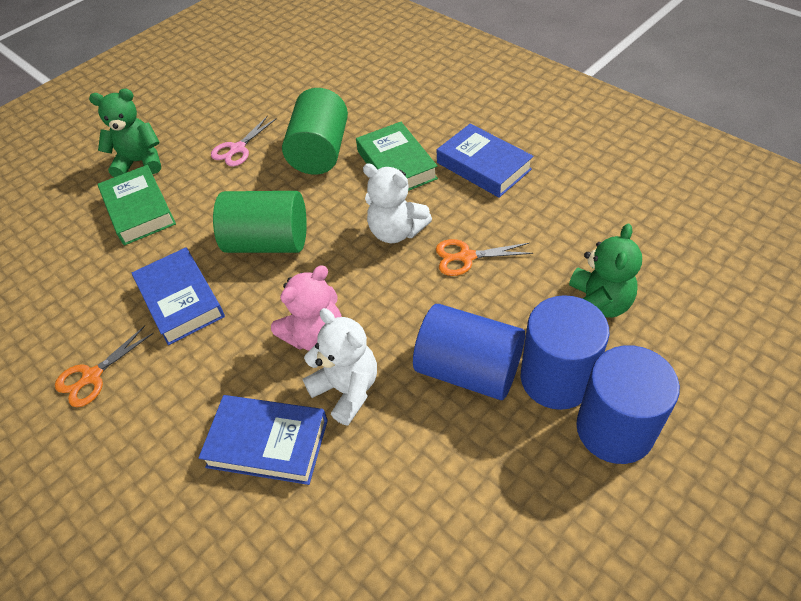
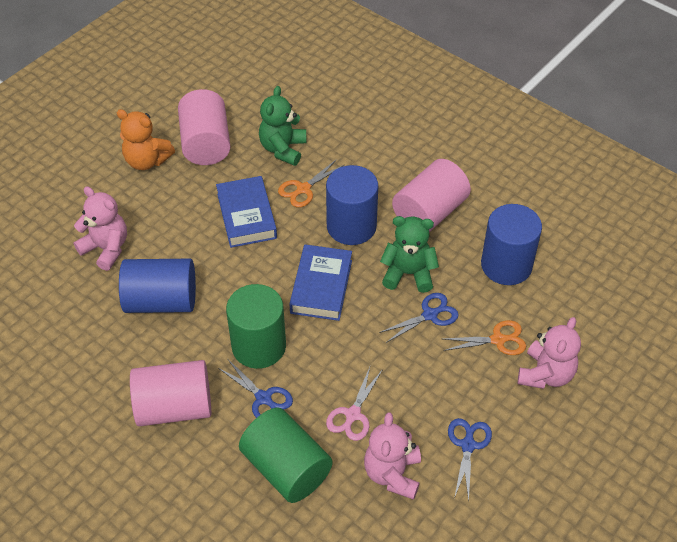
blue book: 3 -> 2
blue scissors: 0 -> 3
green book: 2 -> 0
orange teddy bear: 0 -> 1
pink cylinder: 0 -> 3
pink teddy bear: 1 -> 3
white teddy bear: 2 -> 0

